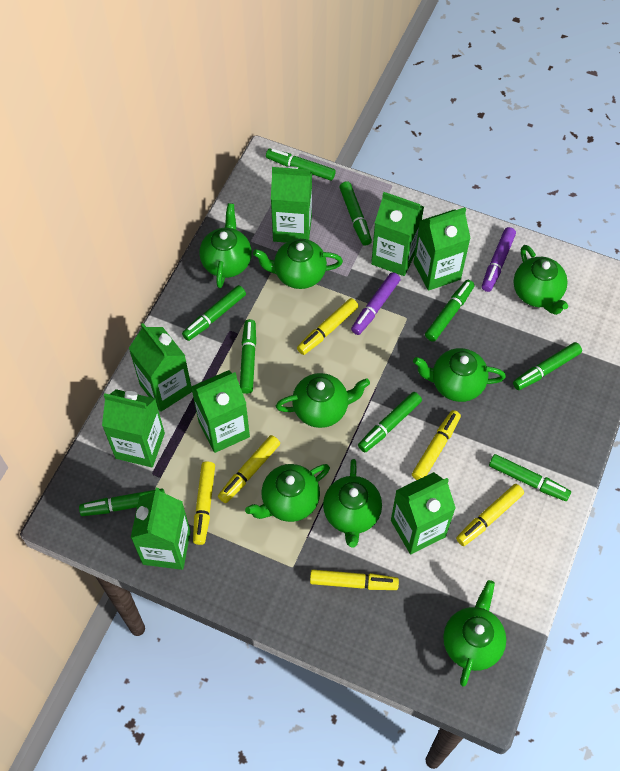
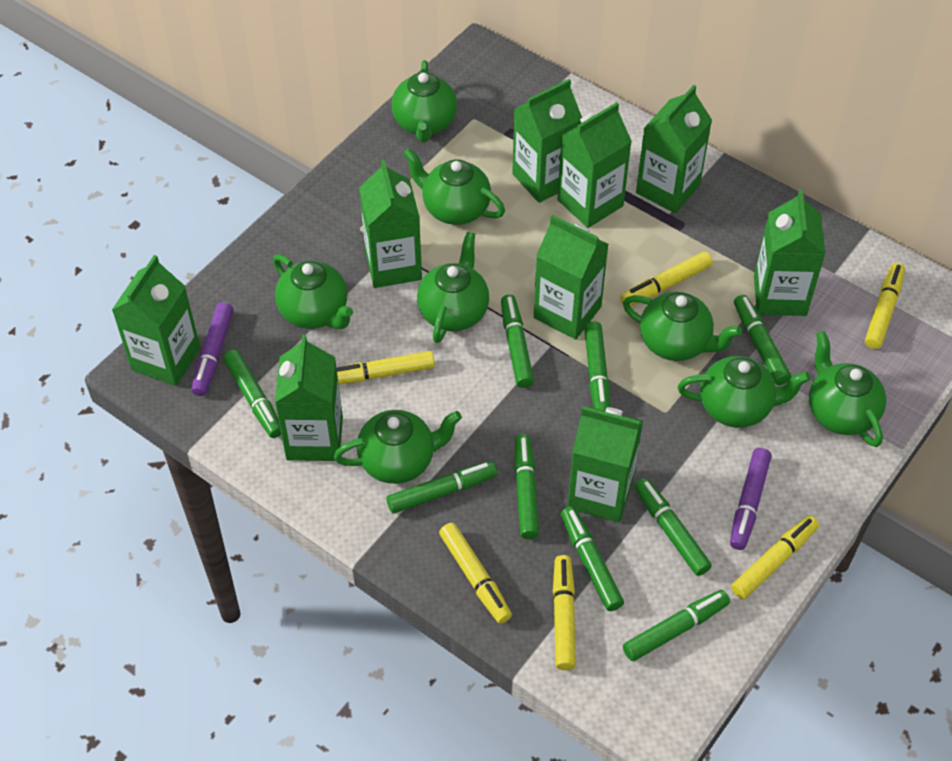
green carton: 8 -> 9

